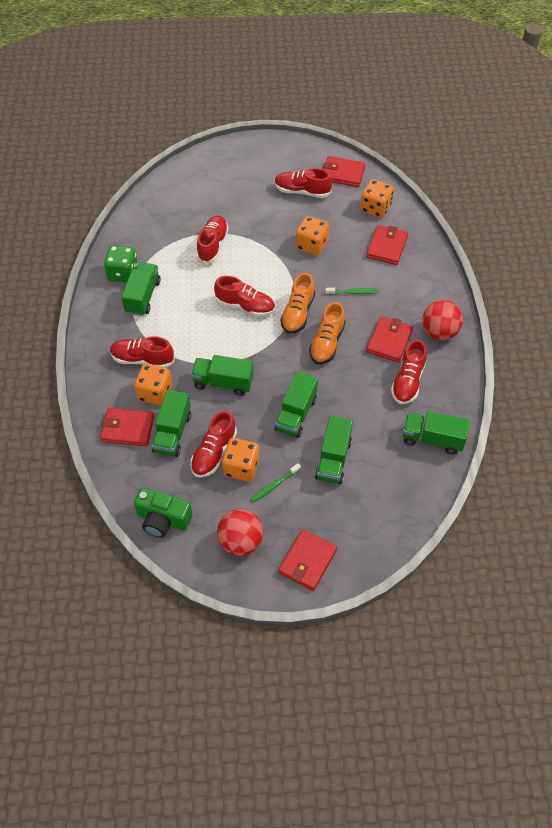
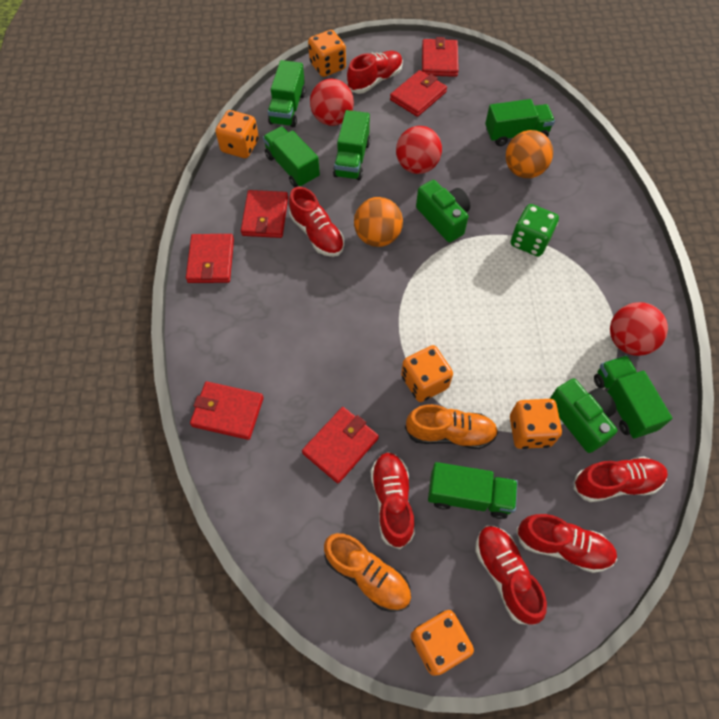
green camera: 1 -> 2
green toothbrush: 2 -> 0
orange ball: 0 -> 2
orange dice: 4 -> 5
red ball: 2 -> 3
red wallet: 5 -> 6

